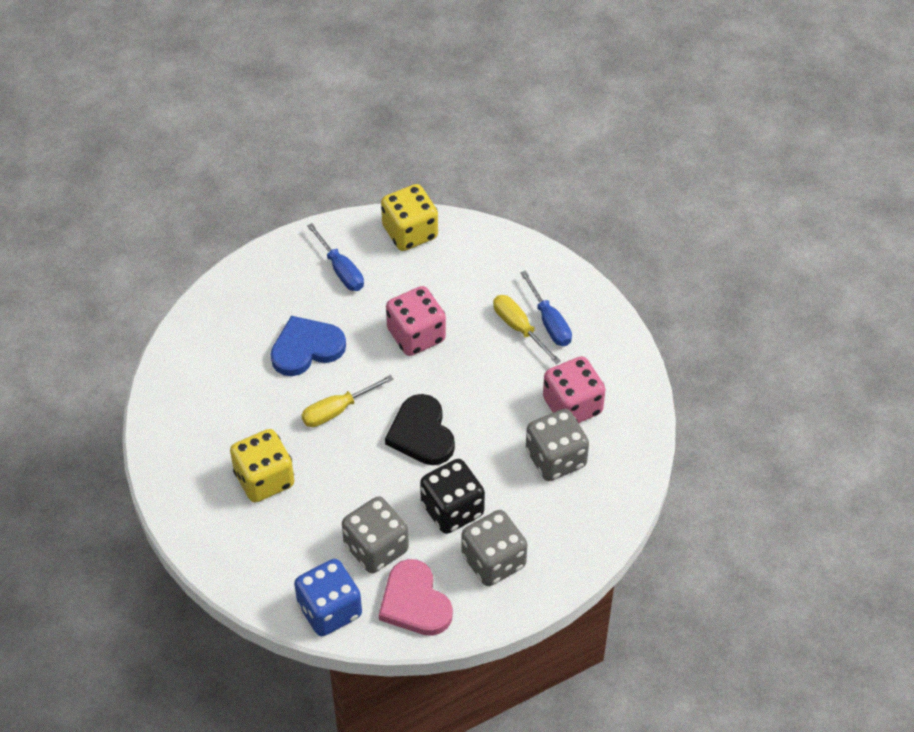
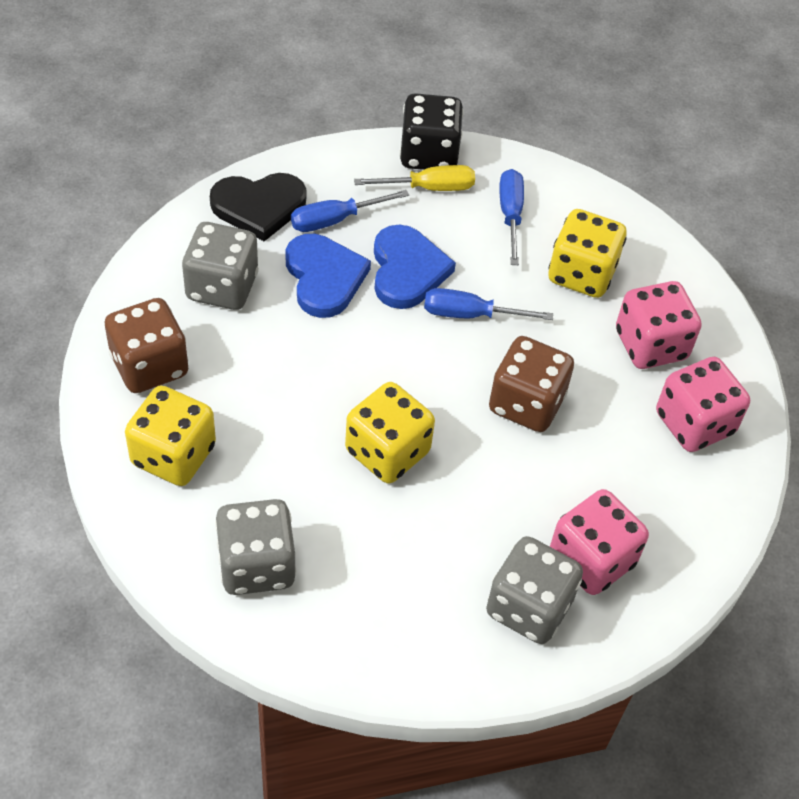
blue dice: 1 -> 0
blue heart: 1 -> 2
blue screwdriver: 2 -> 3
brown dice: 0 -> 2
pink dice: 2 -> 3
pink heart: 1 -> 0
yellow dice: 2 -> 3
yellow screwdriver: 2 -> 1

